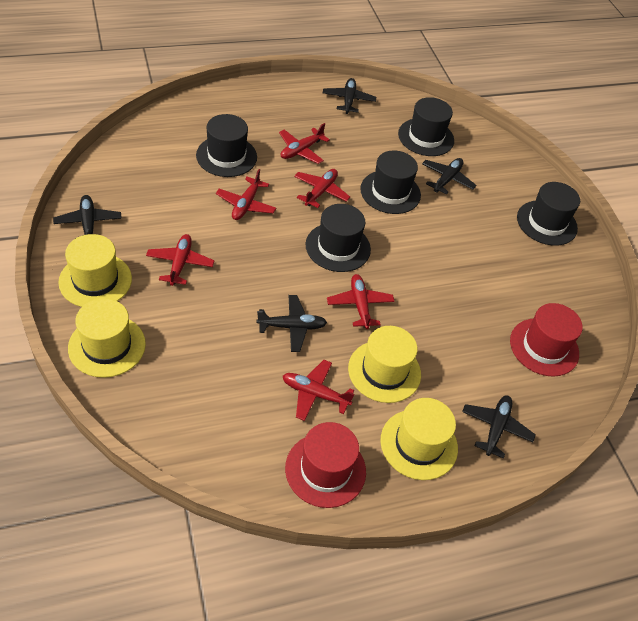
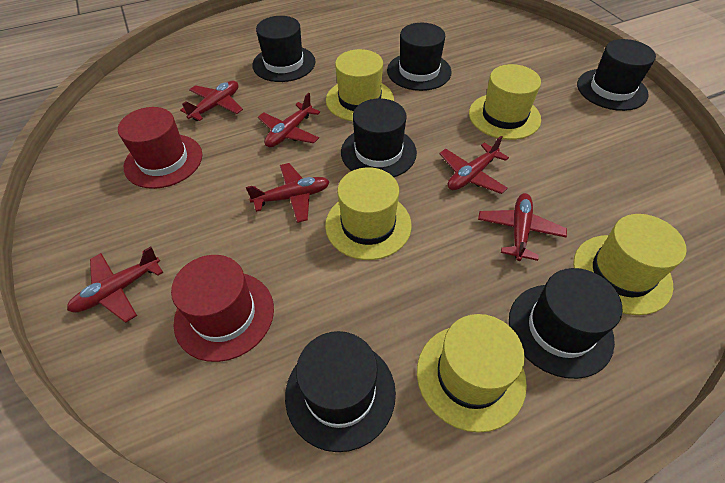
black hat: 5 -> 6
black plane: 5 -> 0
yellow hat: 4 -> 5

